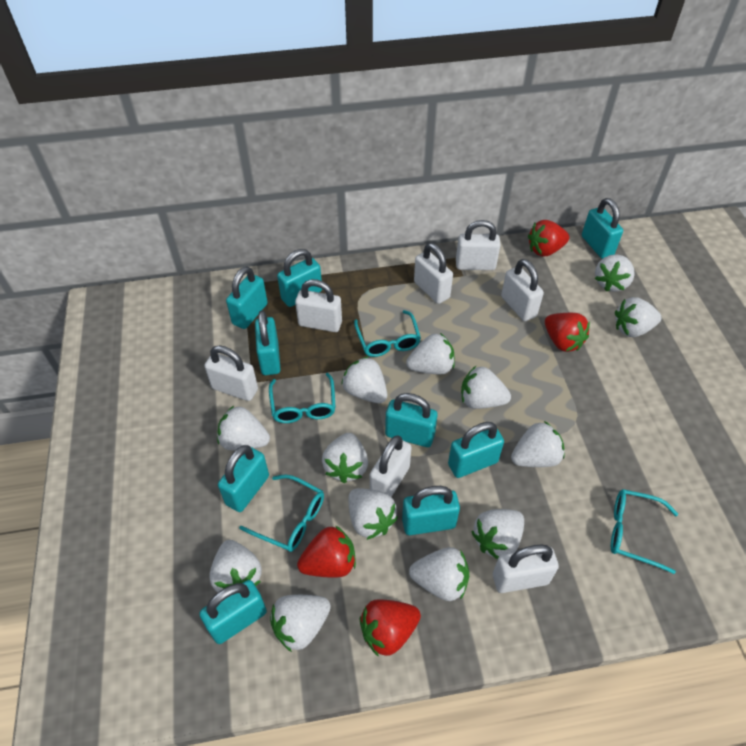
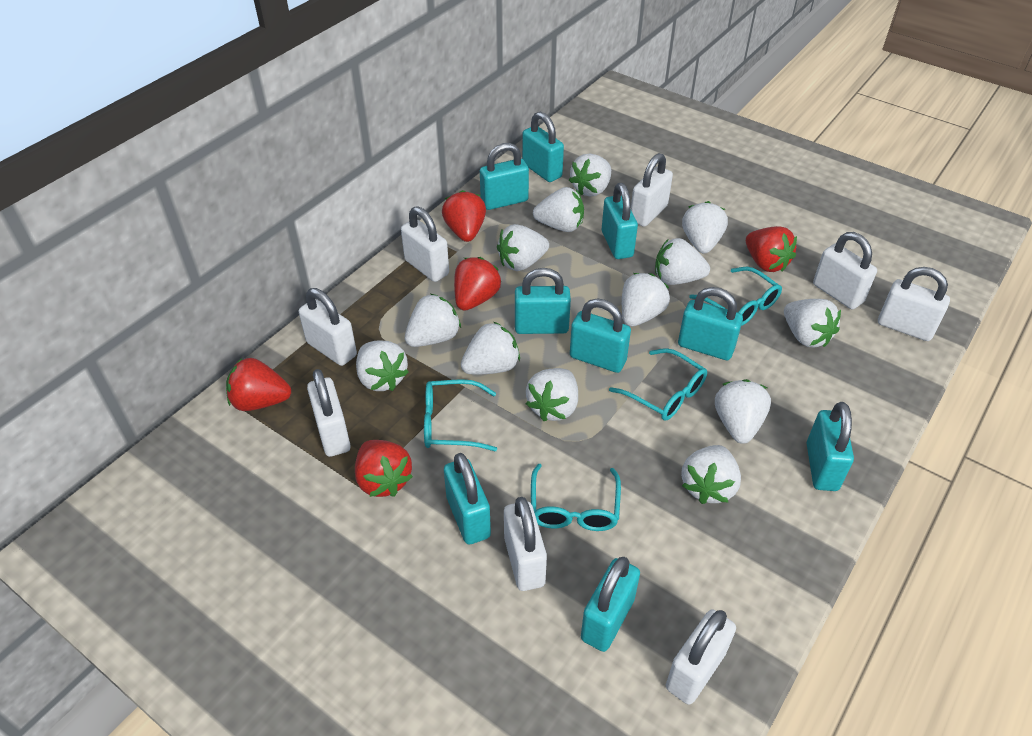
red strawberry: 4 -> 5
white padlock: 7 -> 8

